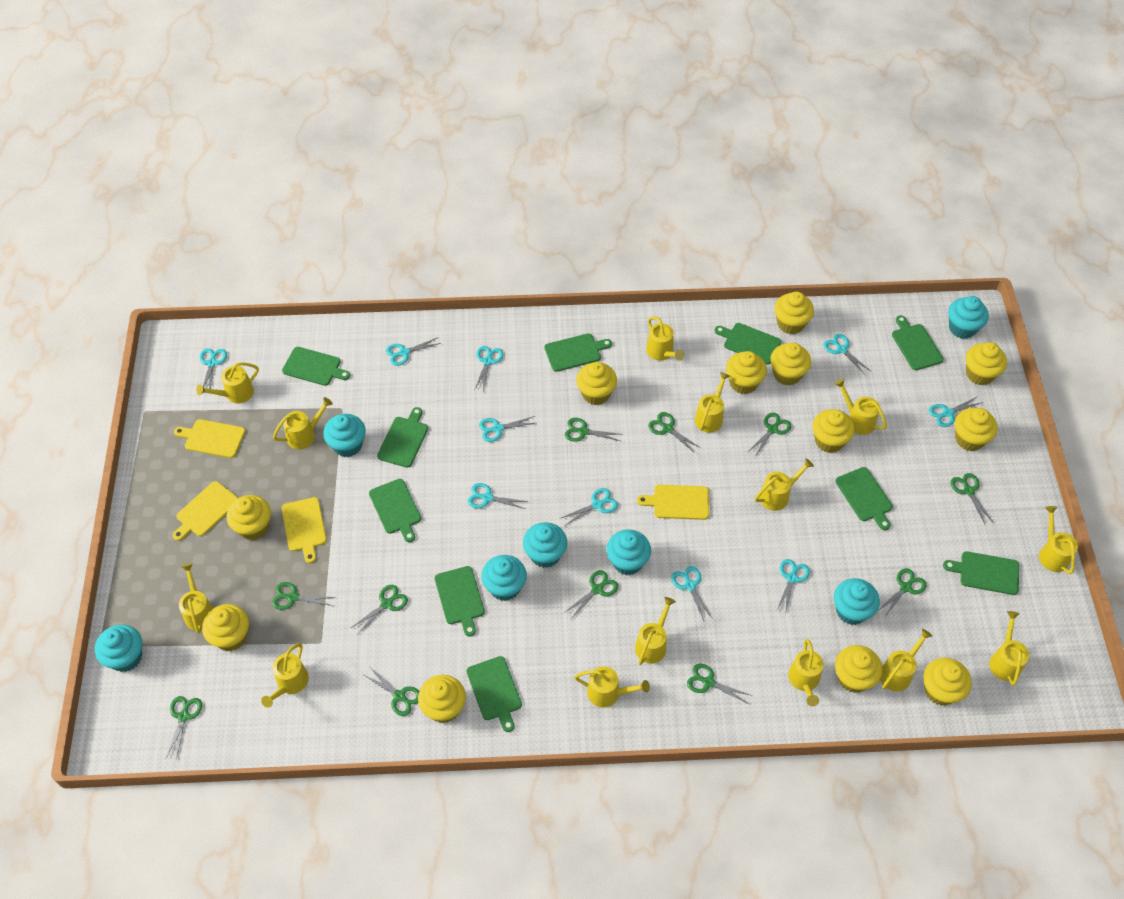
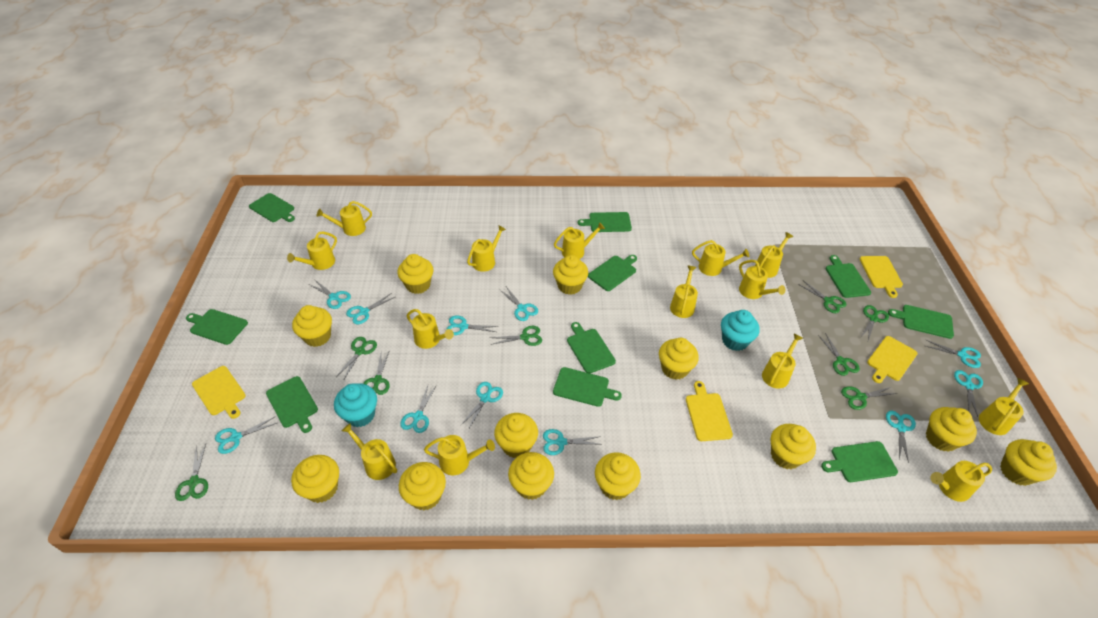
green scissors: 11 -> 8
turquoise cupcake: 7 -> 2
turquoise scissors: 10 -> 11

